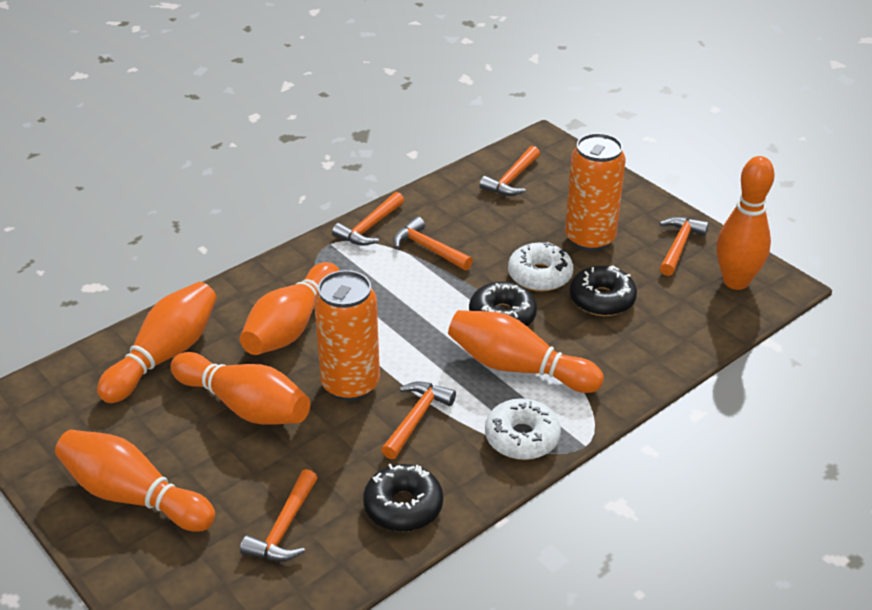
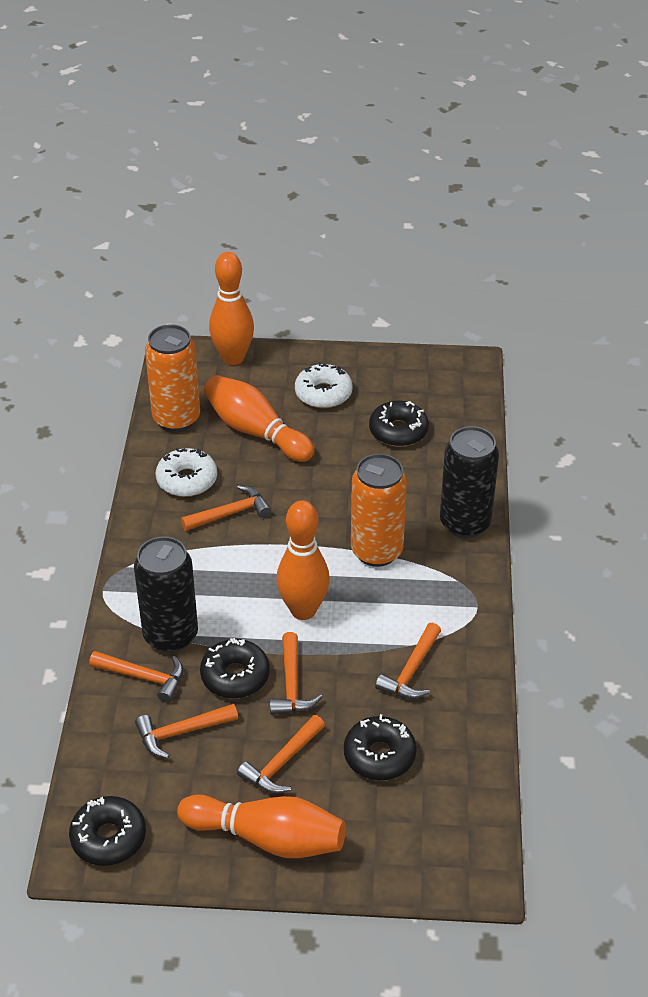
black can: 0 -> 2
black donut: 3 -> 4
orange bowling pin: 6 -> 4

